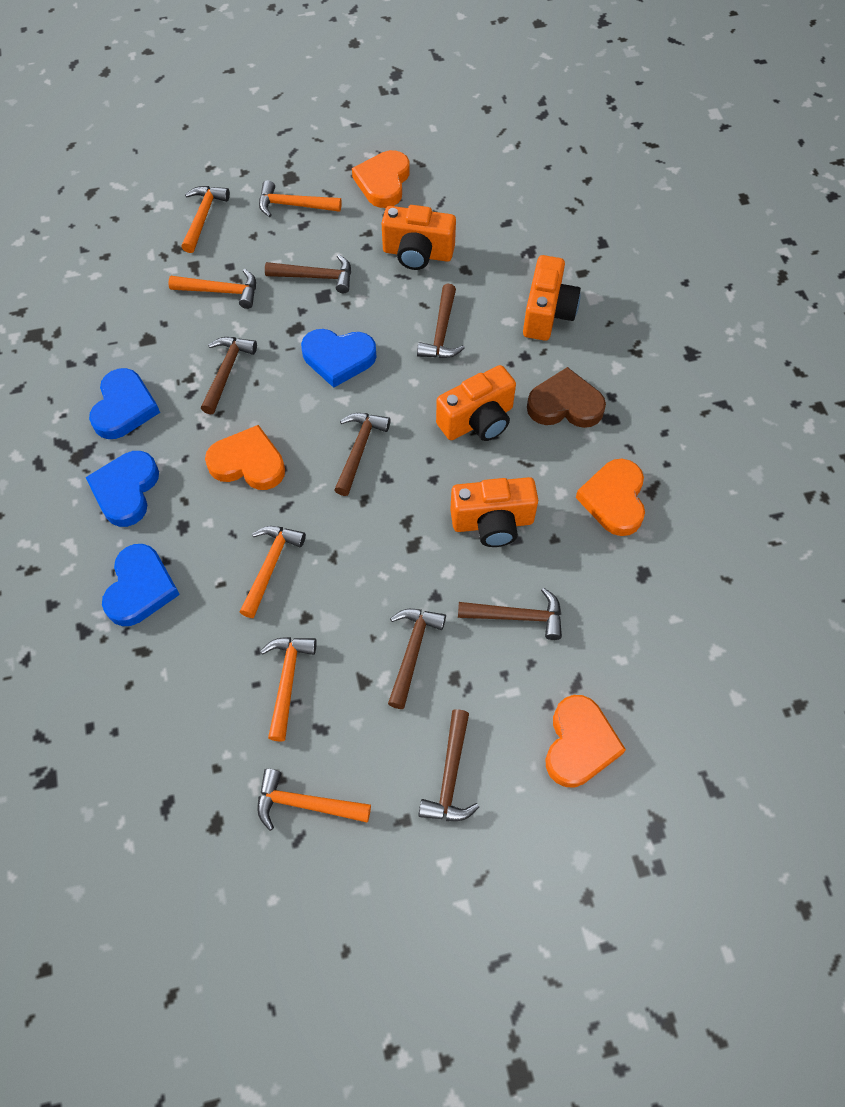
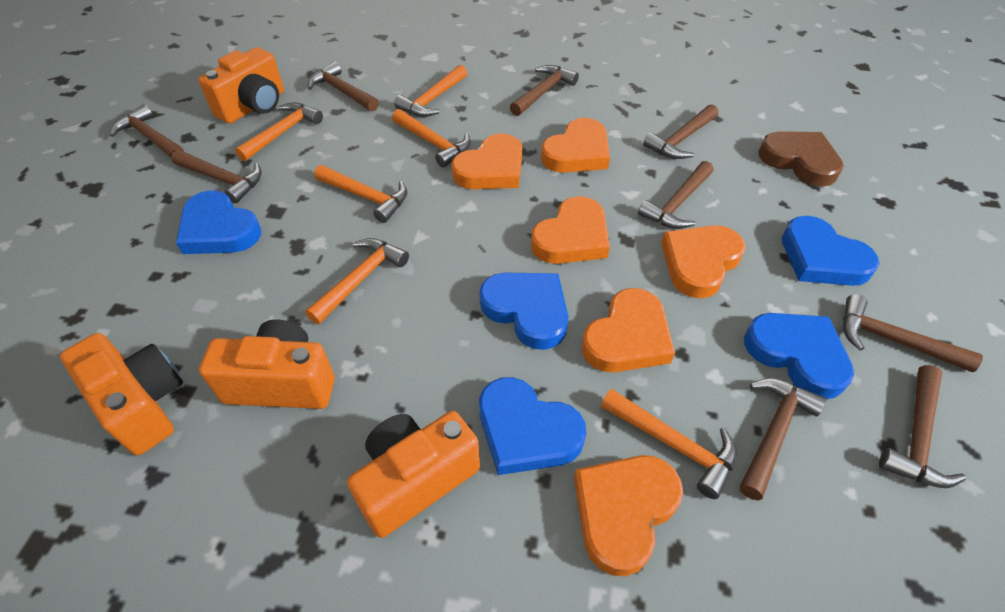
blue heart: 4 -> 5
brown hammer: 7 -> 9
orange heart: 4 -> 6

